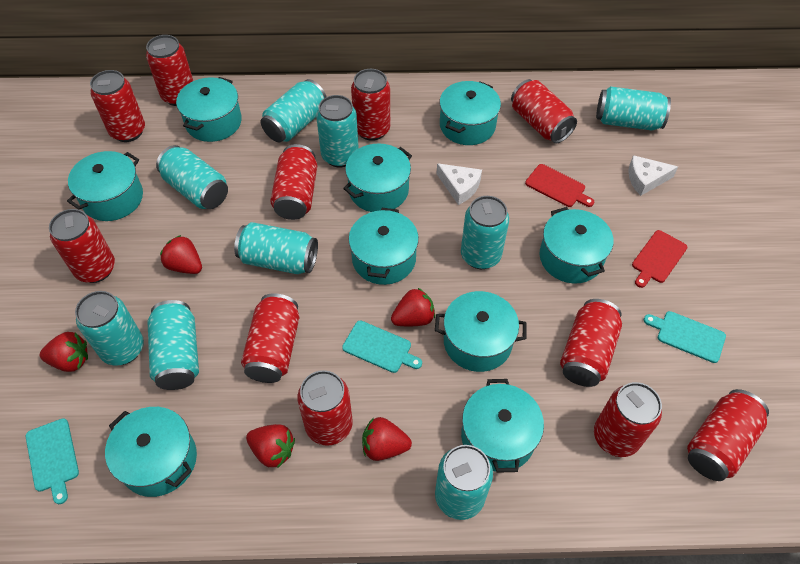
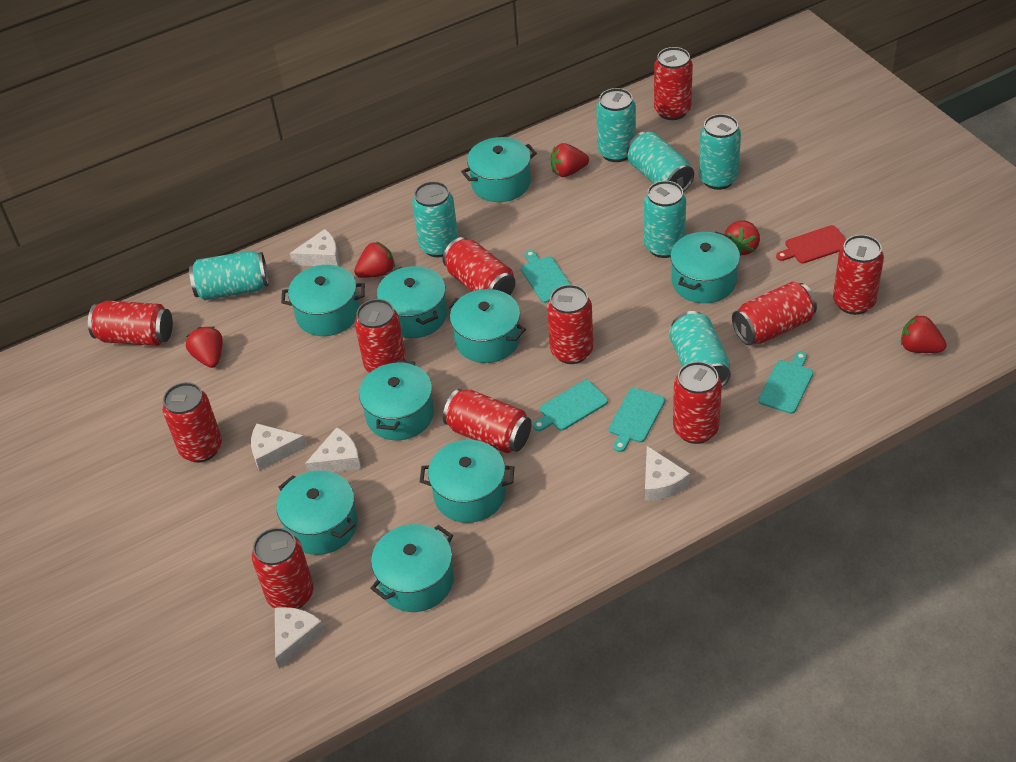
red cutting board: 2 -> 1
turquoise can: 9 -> 7
turquoise cutting board: 3 -> 4
white cheese: 2 -> 5

